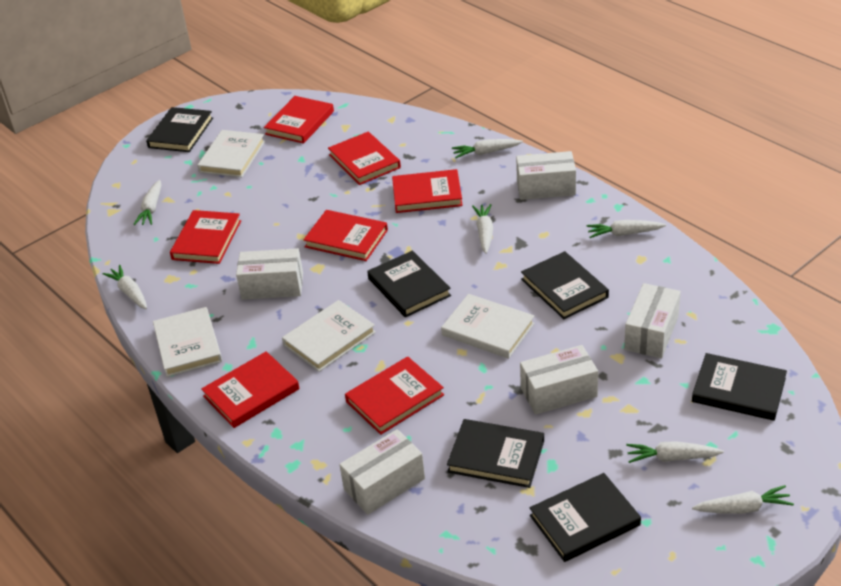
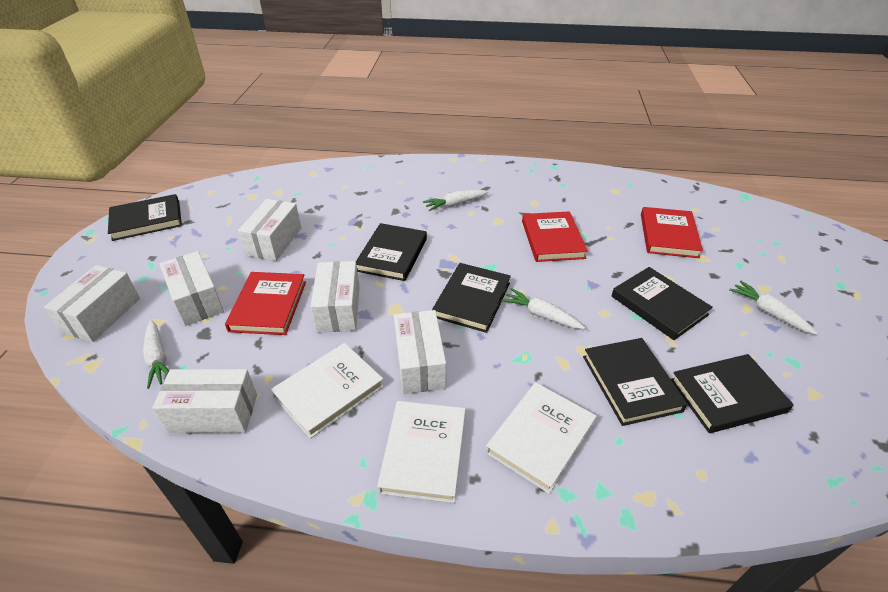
red book: 7 -> 3
white book: 4 -> 3
white box: 5 -> 6
white carrot: 7 -> 4

